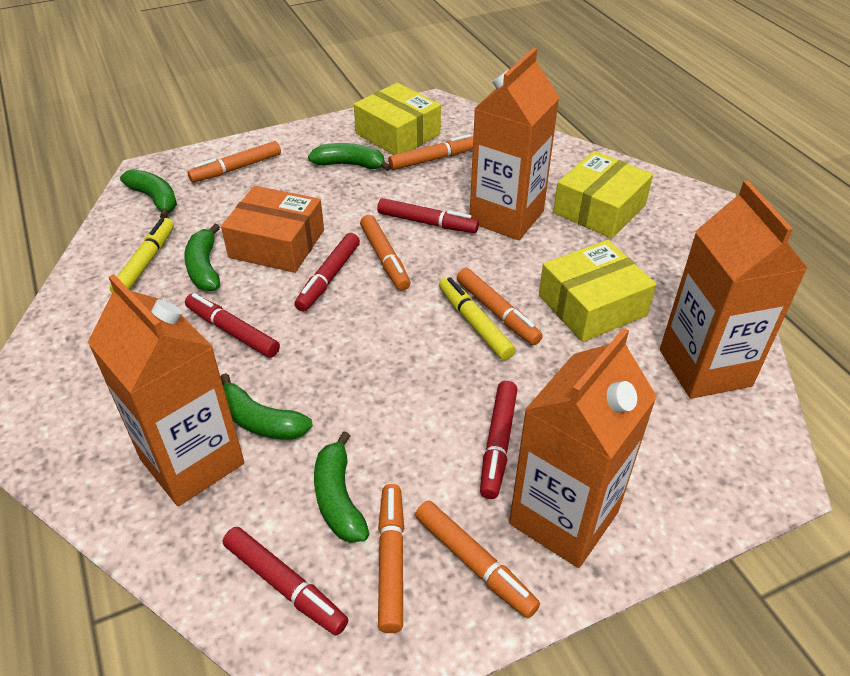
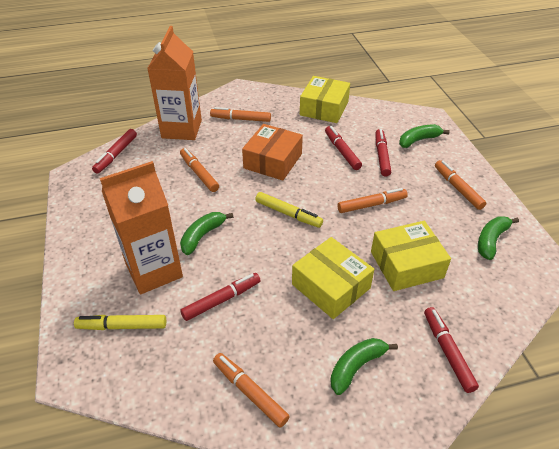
green banana: 5 -> 4
orange carton: 4 -> 2
orange marker: 6 -> 5

